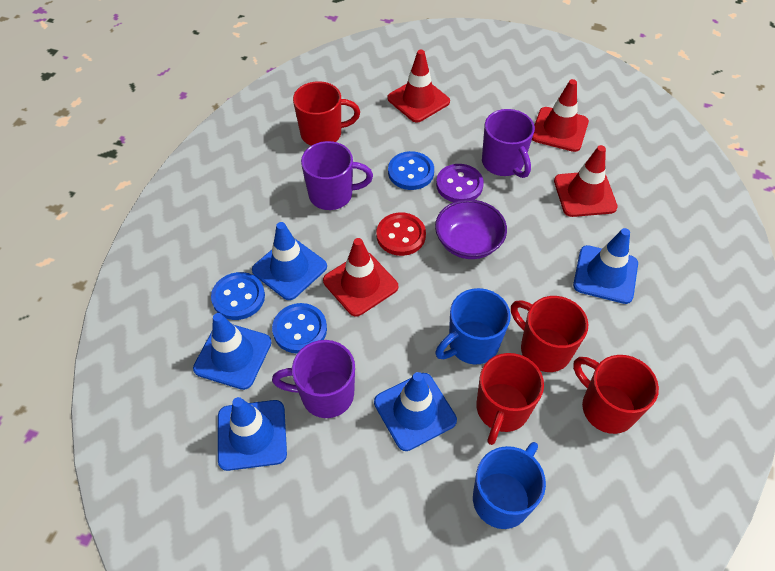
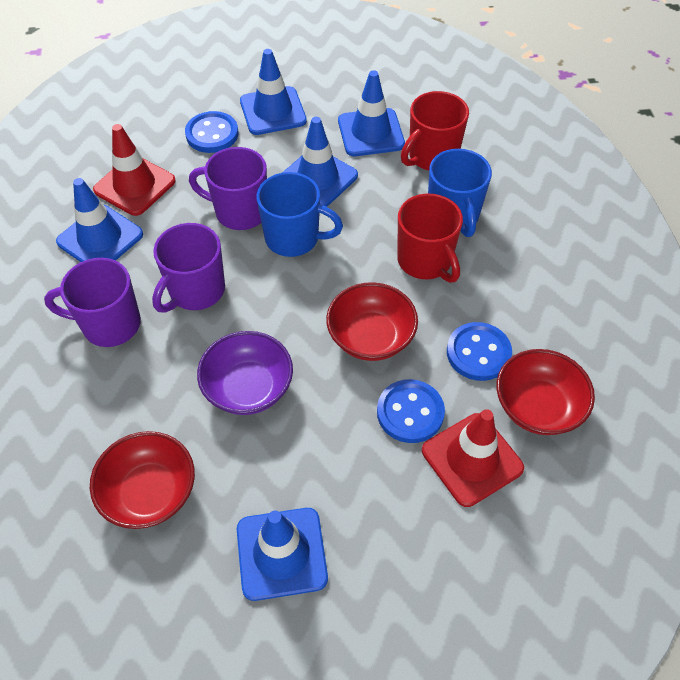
purple button: 1 -> 0
red bowl: 0 -> 3
red button: 1 -> 0
red mug: 4 -> 2
red traffic cone: 4 -> 2

